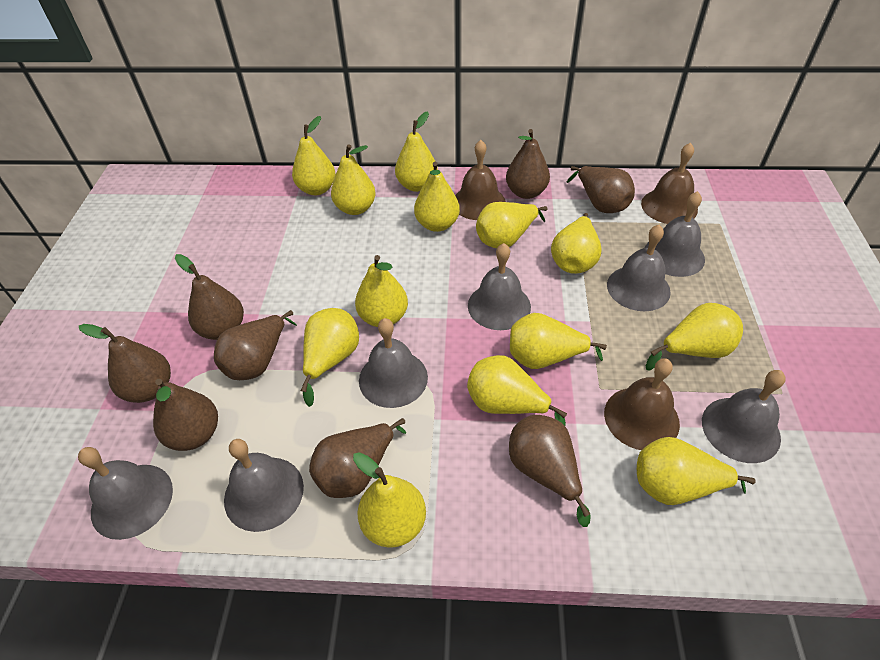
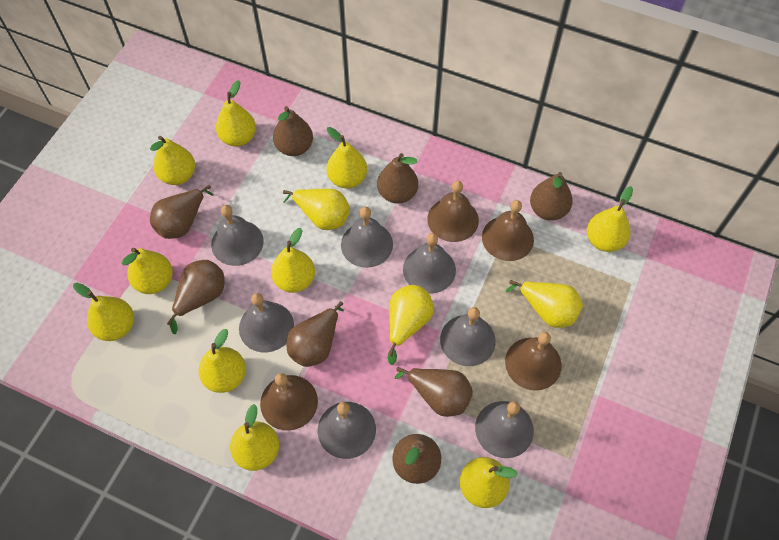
brown bell: 3 -> 4

